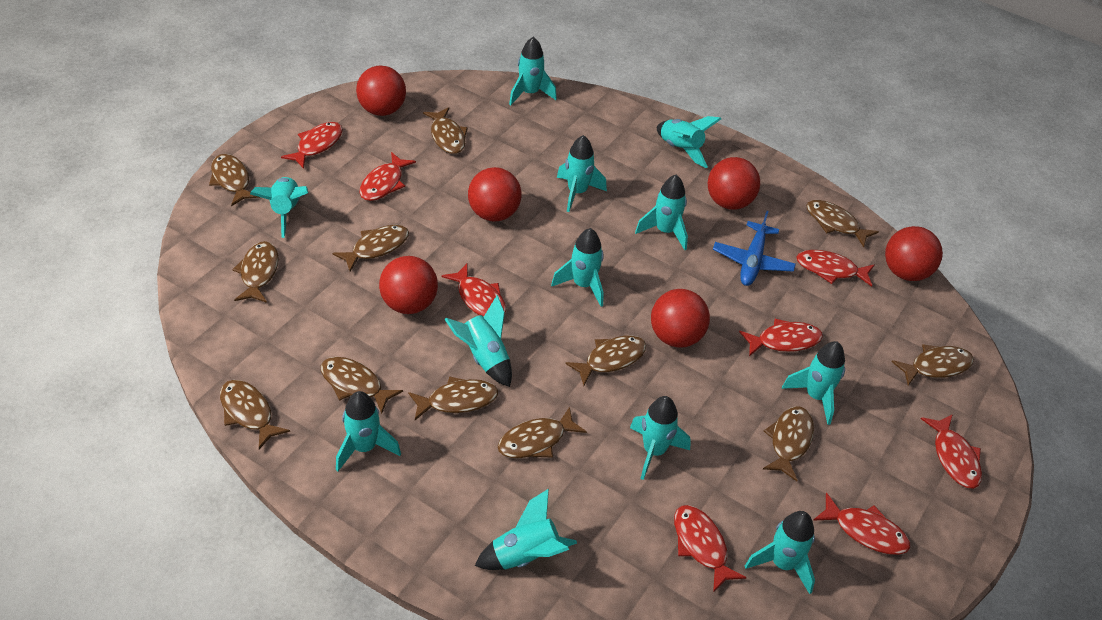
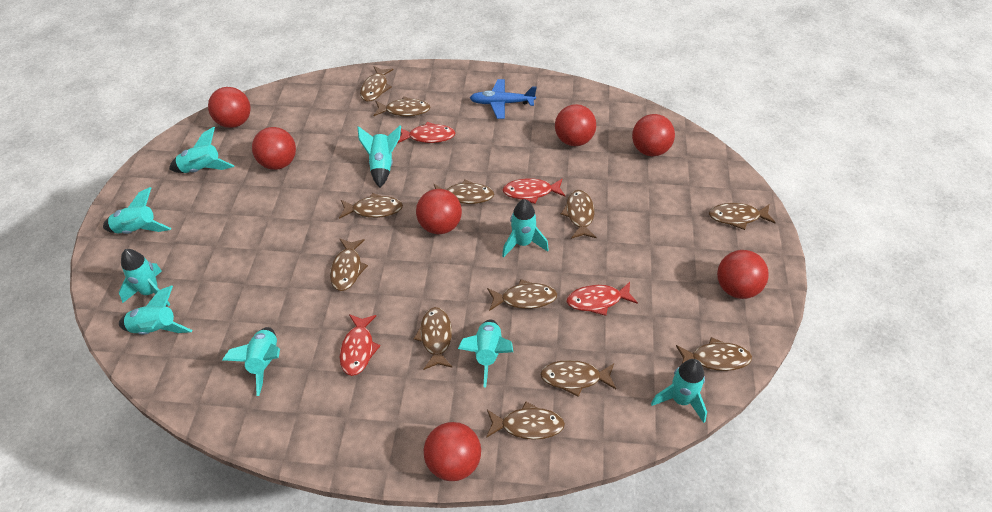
red ball: 6 -> 7
red fish: 8 -> 4
turquoise rocket: 12 -> 9

